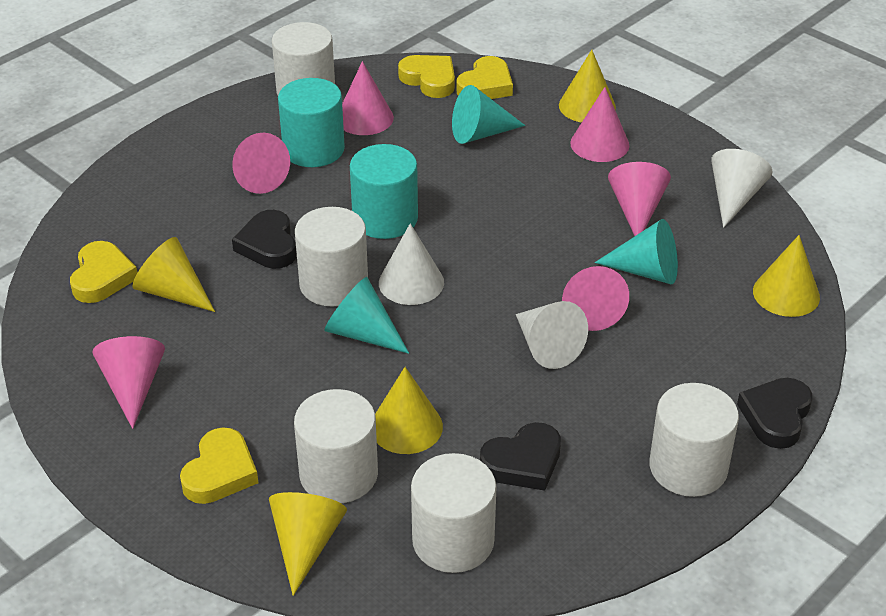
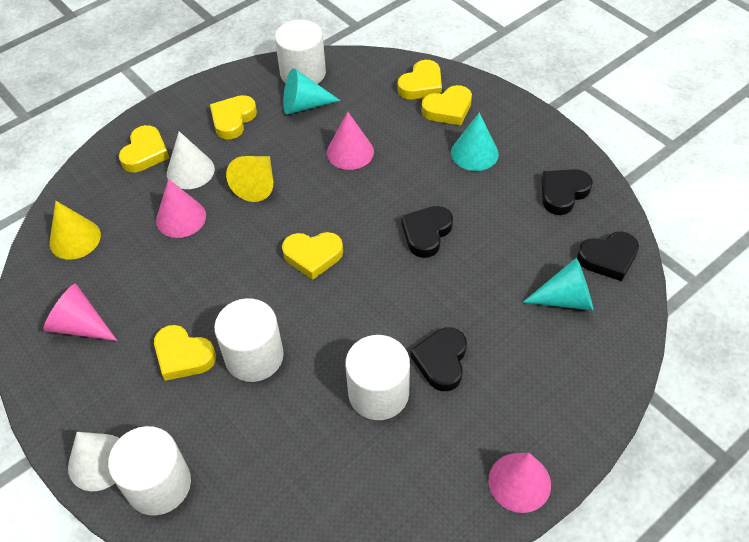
black heart: 3 -> 4
pink cone: 6 -> 4
turquoise cylinder: 2 -> 0
white cone: 3 -> 2
white cylinder: 5 -> 4
yellow cone: 5 -> 2
yellow heart: 4 -> 6

